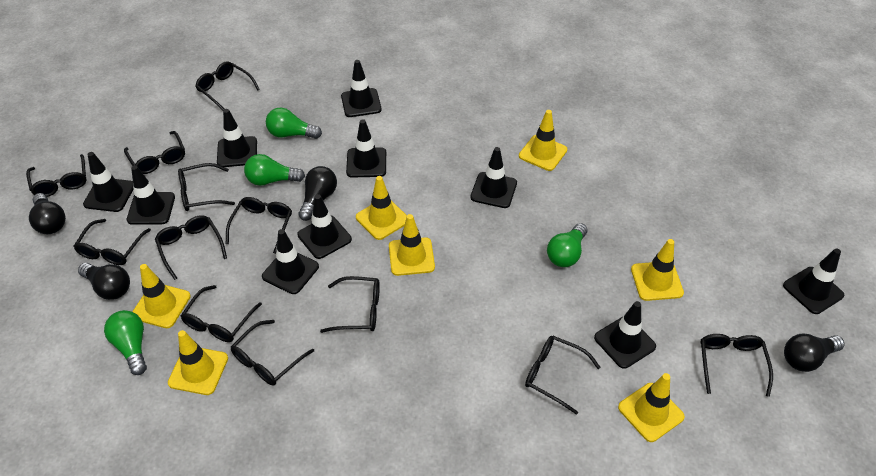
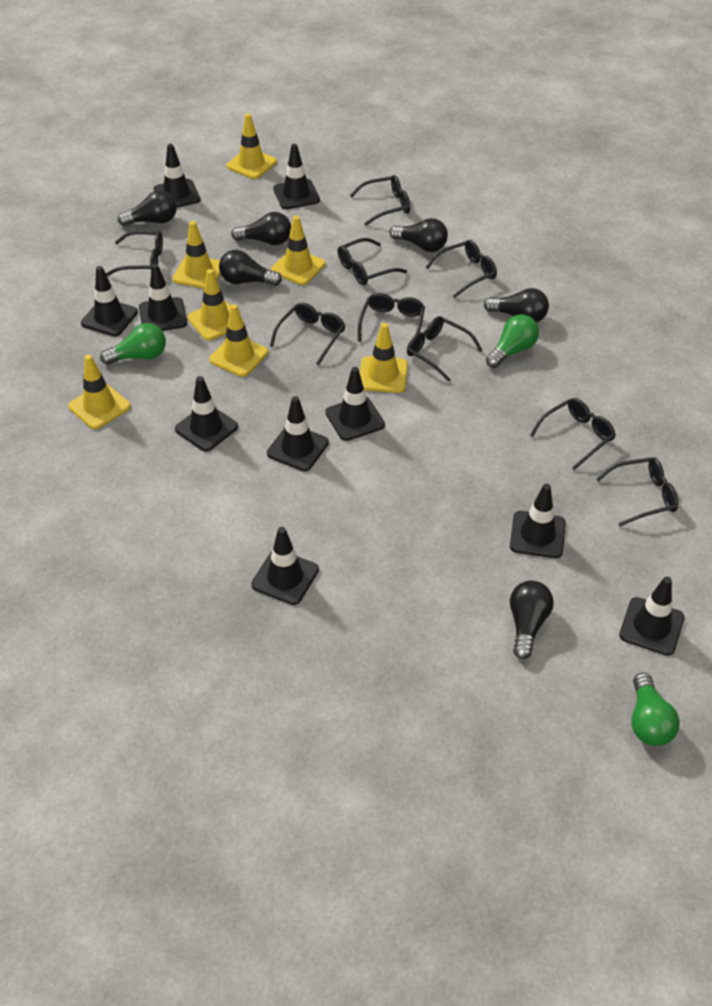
black glasses: 12 -> 9
black light bulb: 4 -> 6
green light bulb: 4 -> 3

